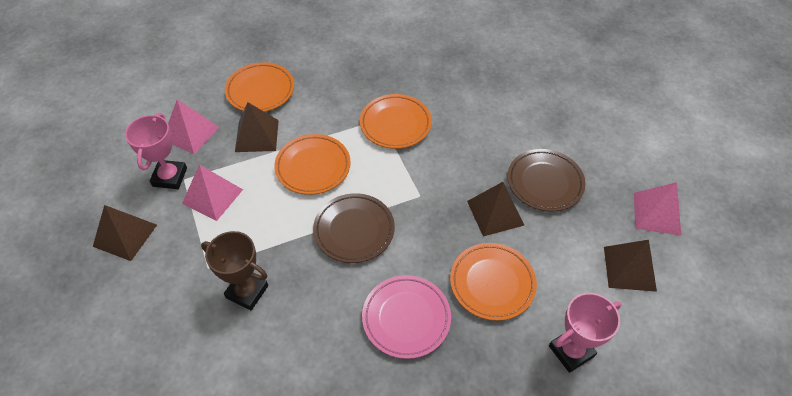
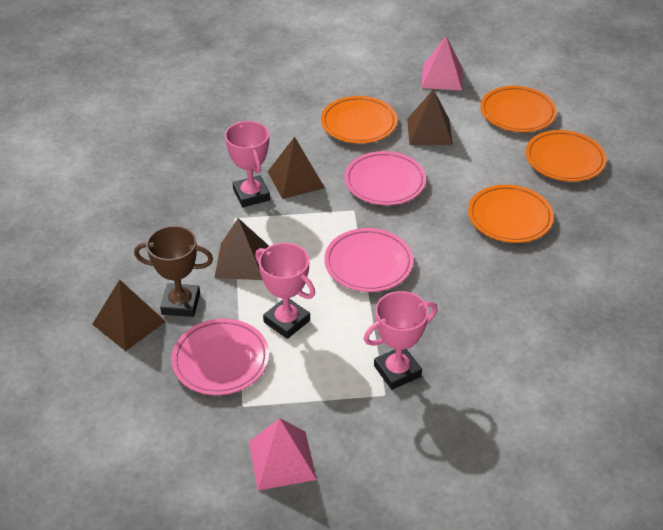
brown plate: 2 -> 0
pink plate: 1 -> 3
pink pyramid: 3 -> 2
pink trophy: 2 -> 3

